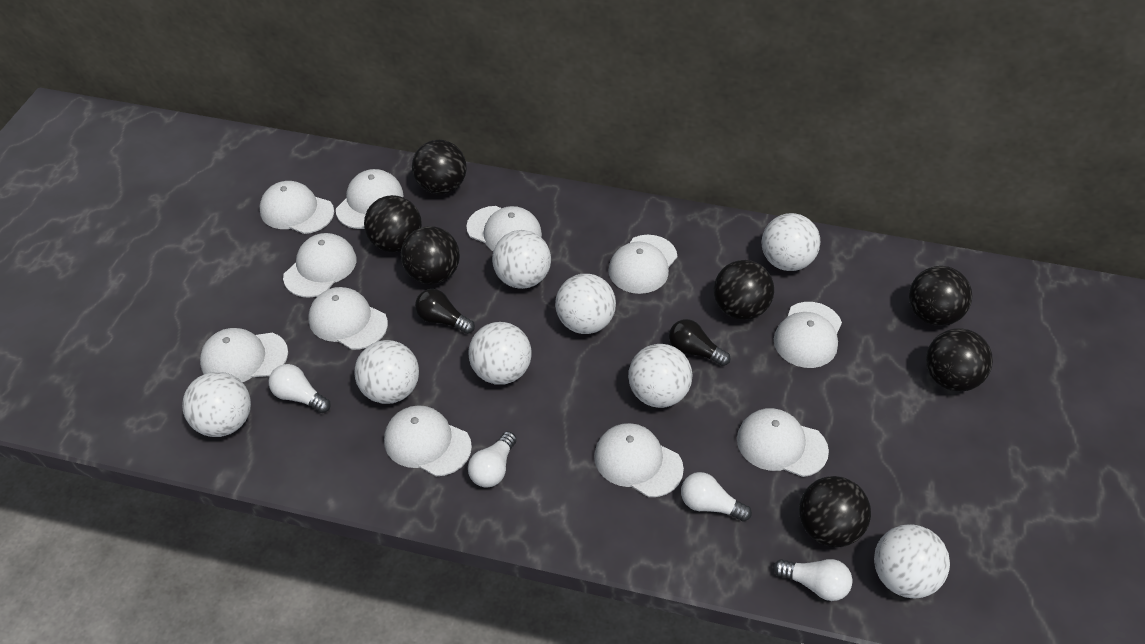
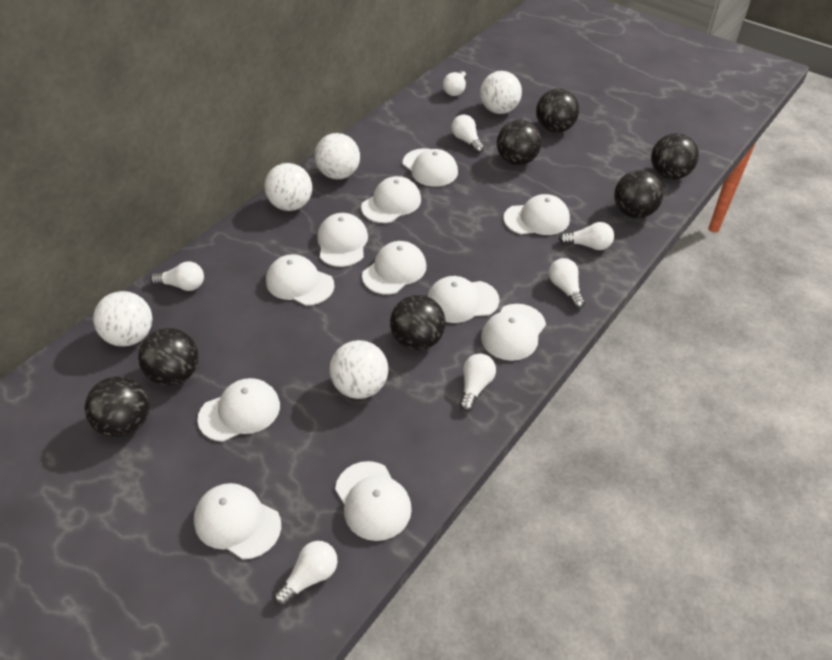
black light bulb: 2 -> 0
white ball: 8 -> 5
white light bulb: 4 -> 7

